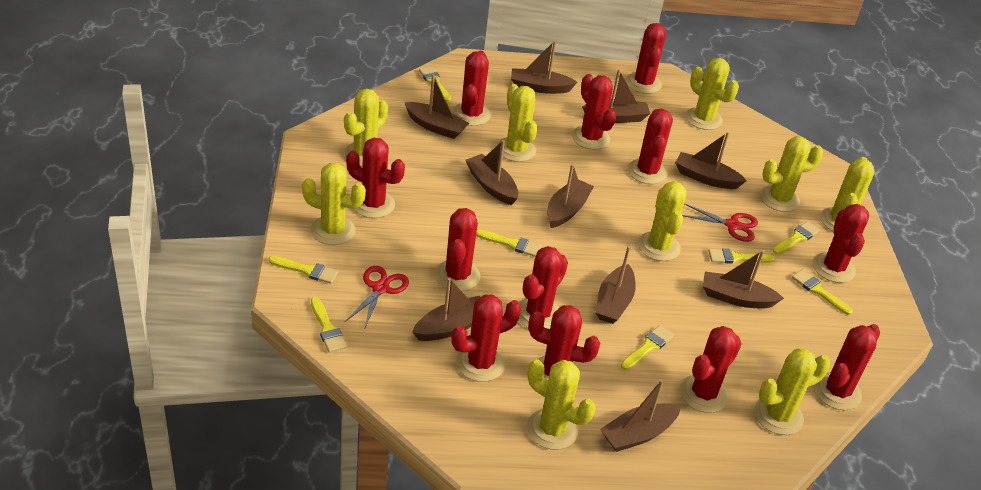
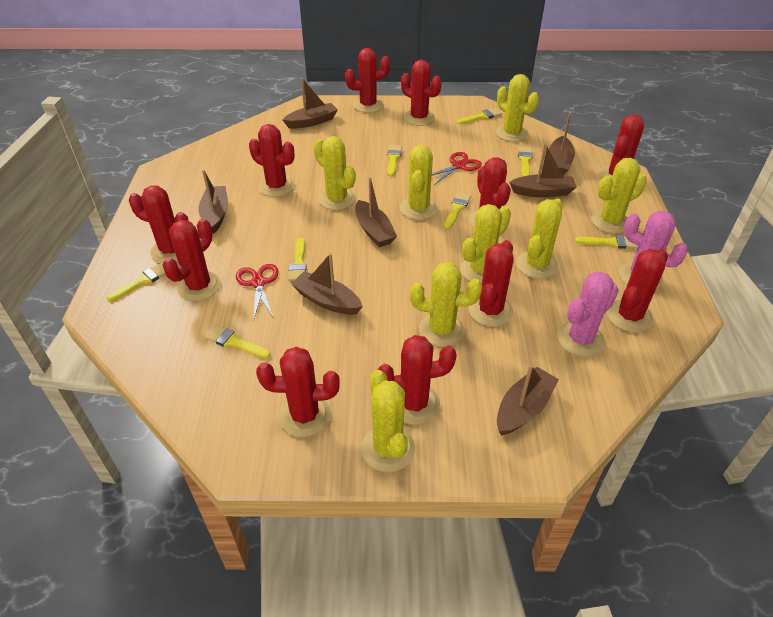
brown boat: 10 -> 7
pink cactus: 0 -> 2
red cactus: 12 -> 11
yellow cactus: 9 -> 8

